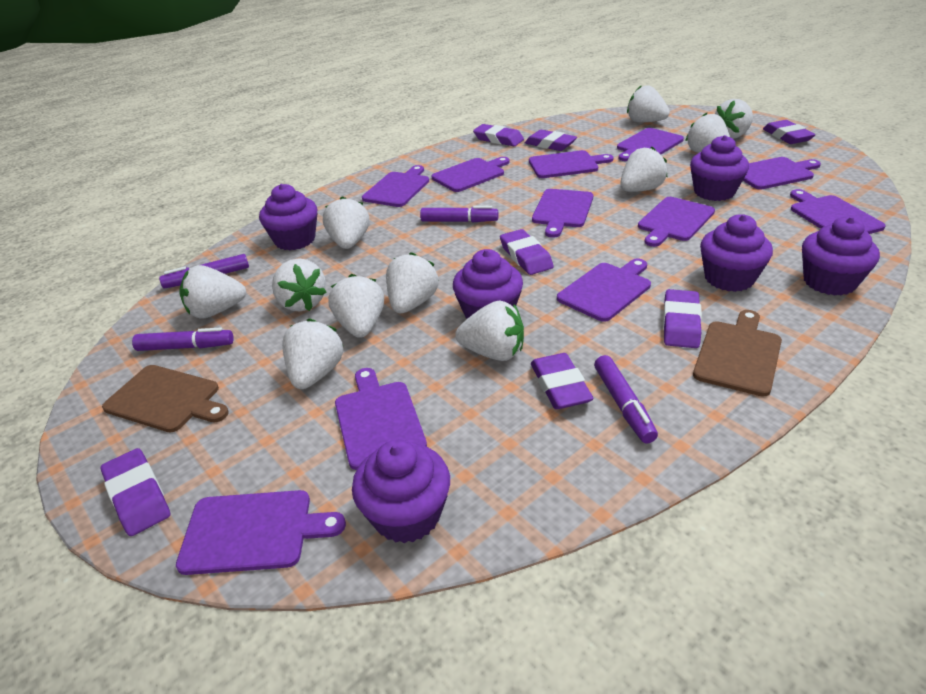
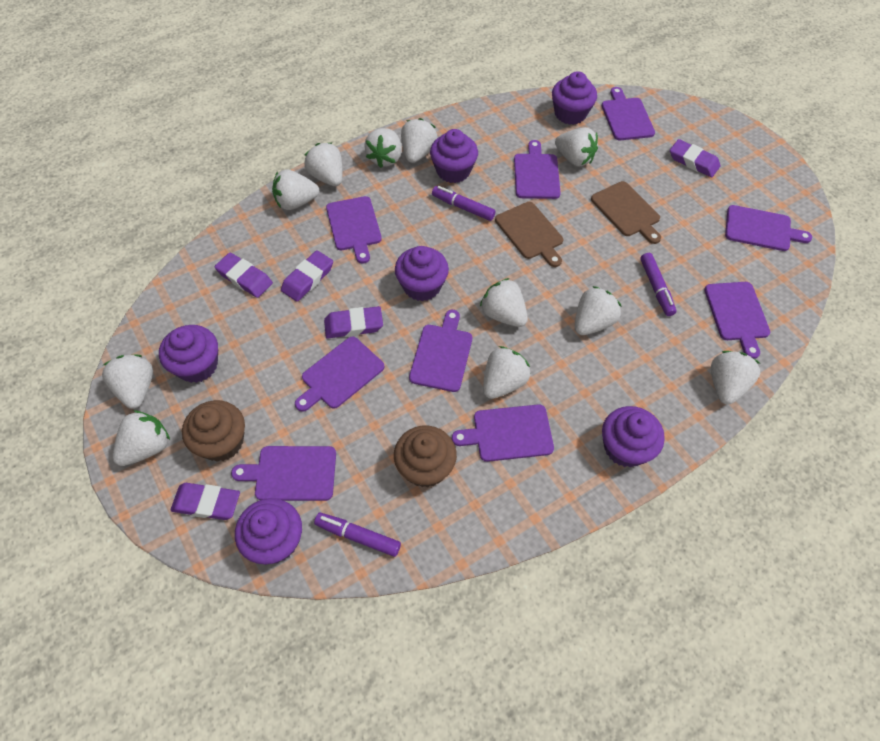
brown cupcake: 0 -> 2
purple cutting board: 11 -> 9
purple eraser: 7 -> 5
purple marker: 4 -> 3

